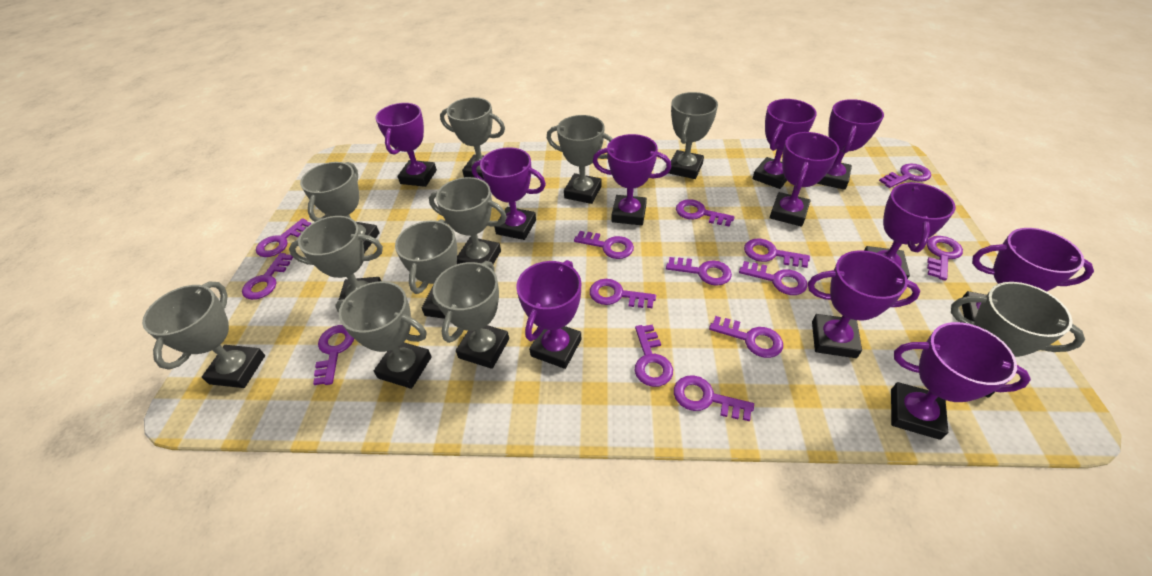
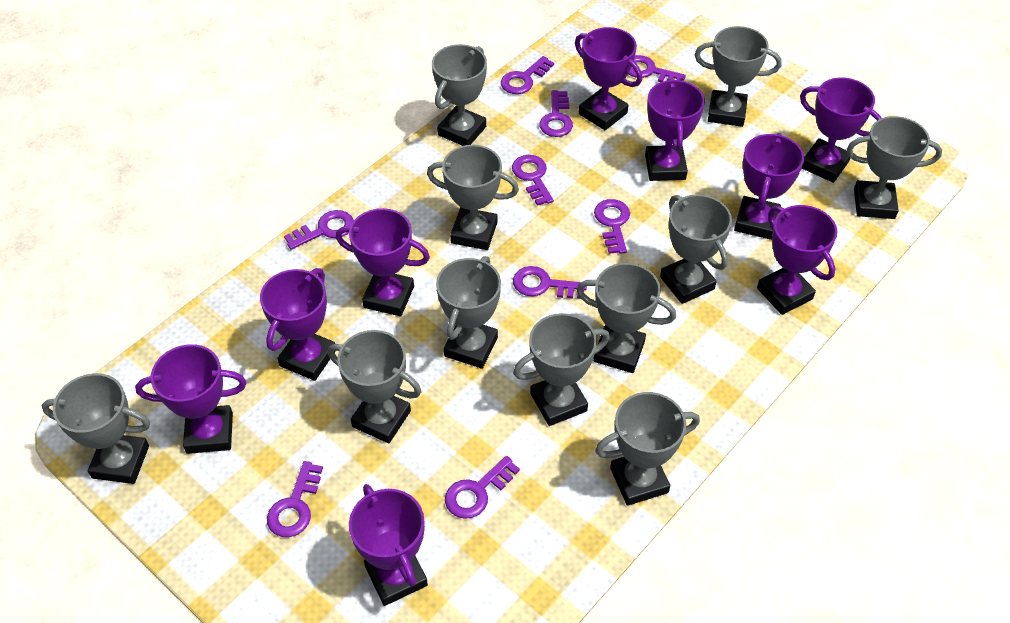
purple key: 14 -> 9
purple trophy: 11 -> 9

